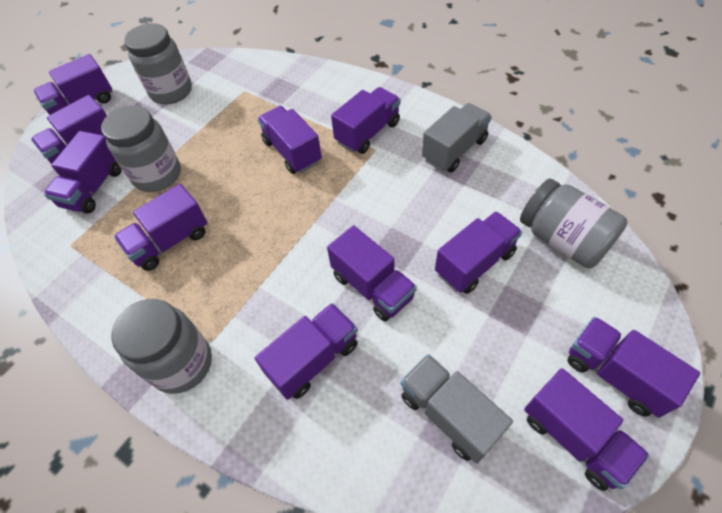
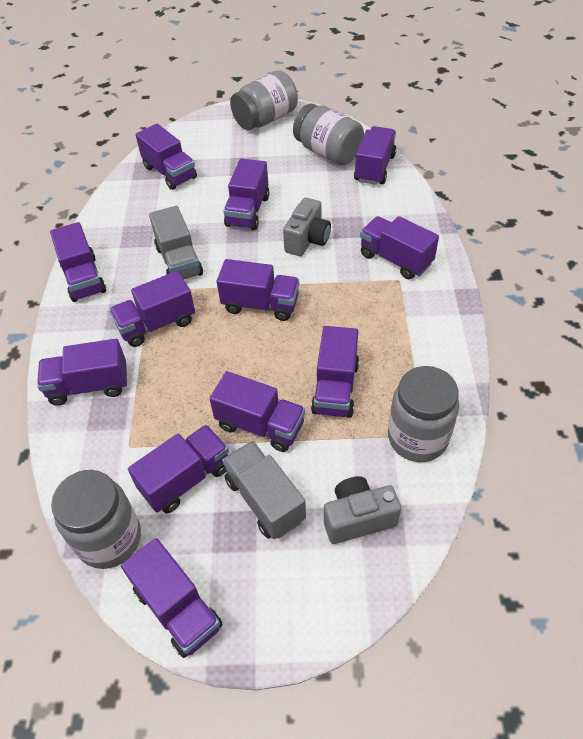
grey camera: 0 -> 2
purple truck: 11 -> 12

